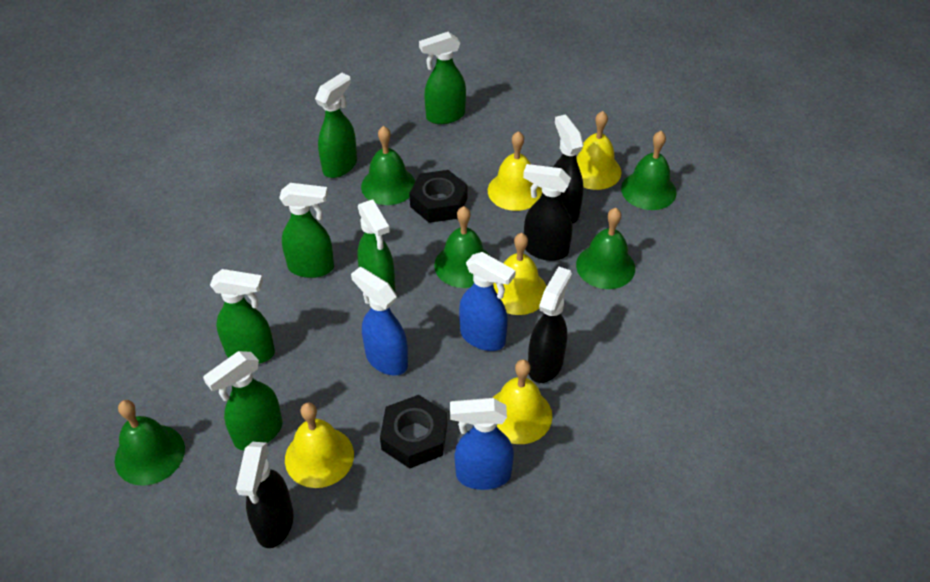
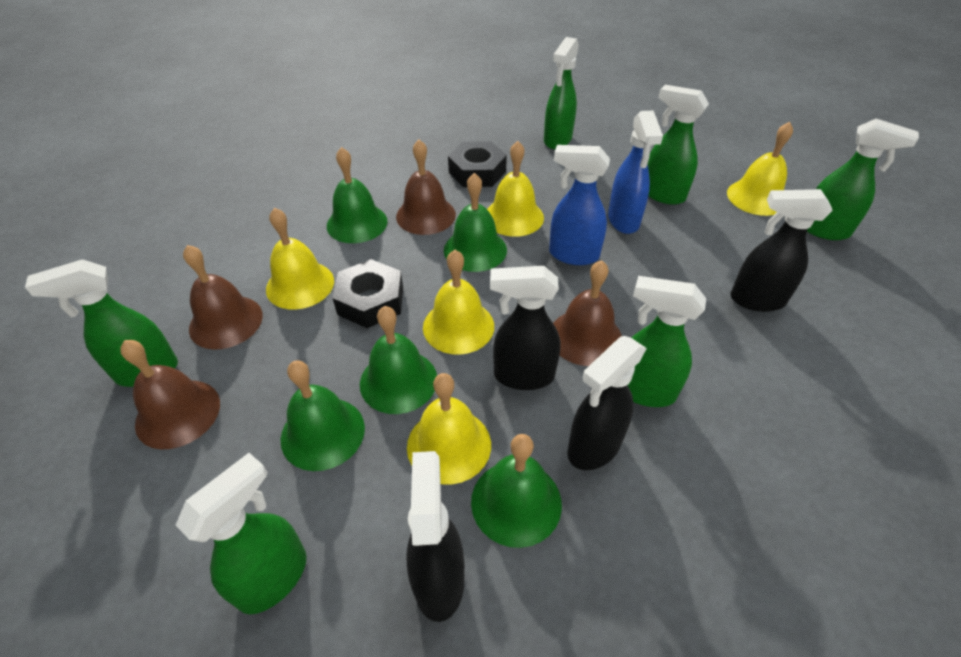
blue spray bottle: 3 -> 2
brown bell: 0 -> 4

